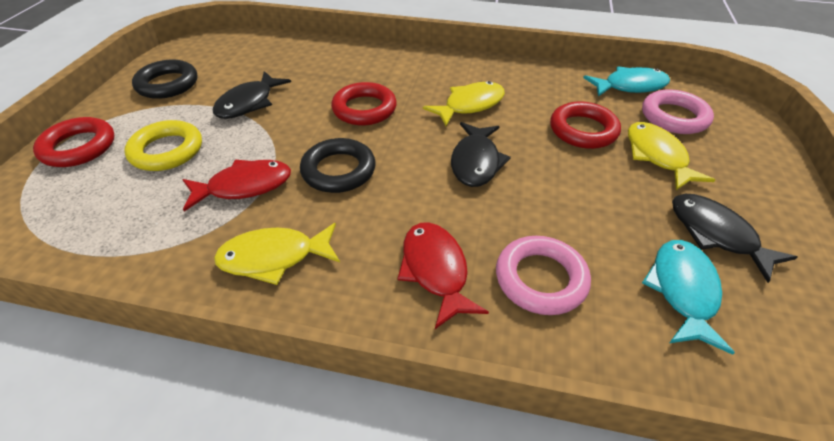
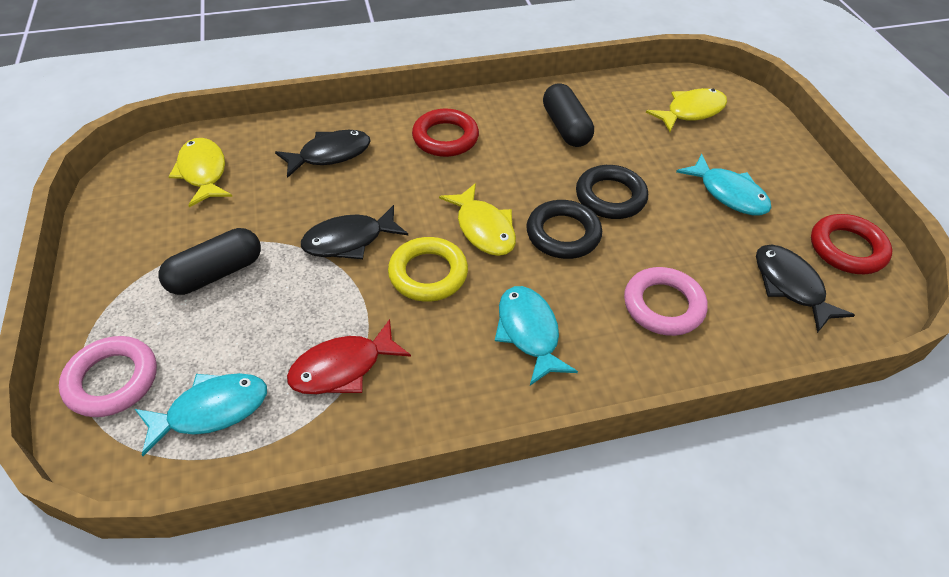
black capsule: 0 -> 2
red fish: 2 -> 1
red ring: 3 -> 2
turquoise fish: 2 -> 3

